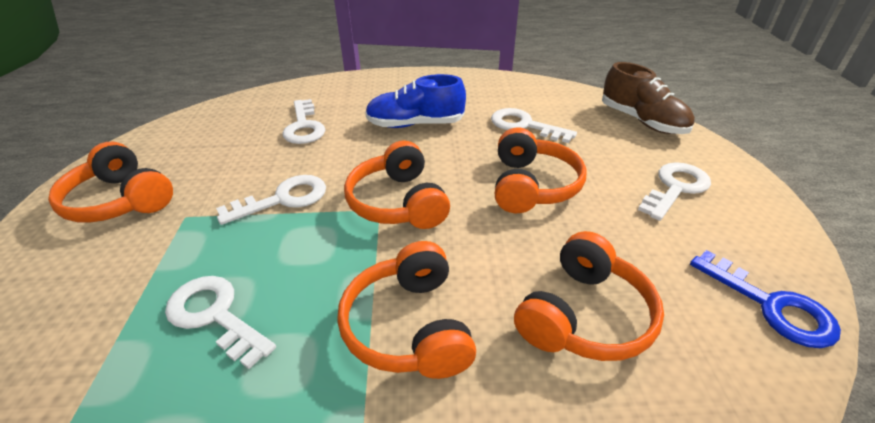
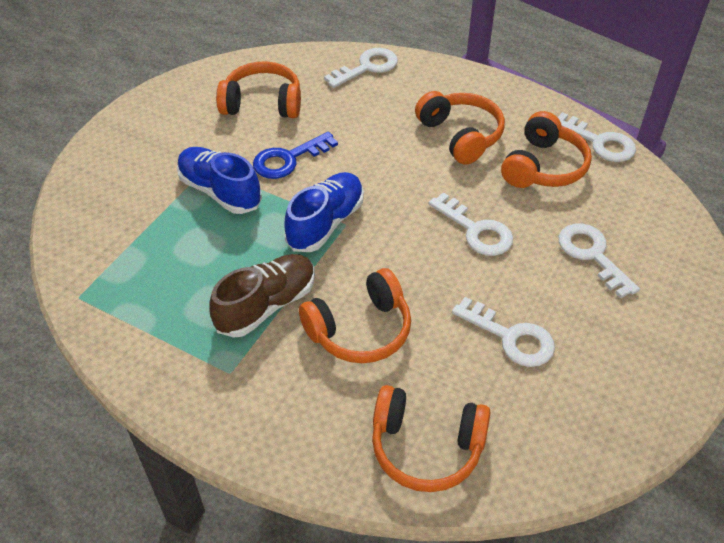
blue shoe: 1 -> 2

